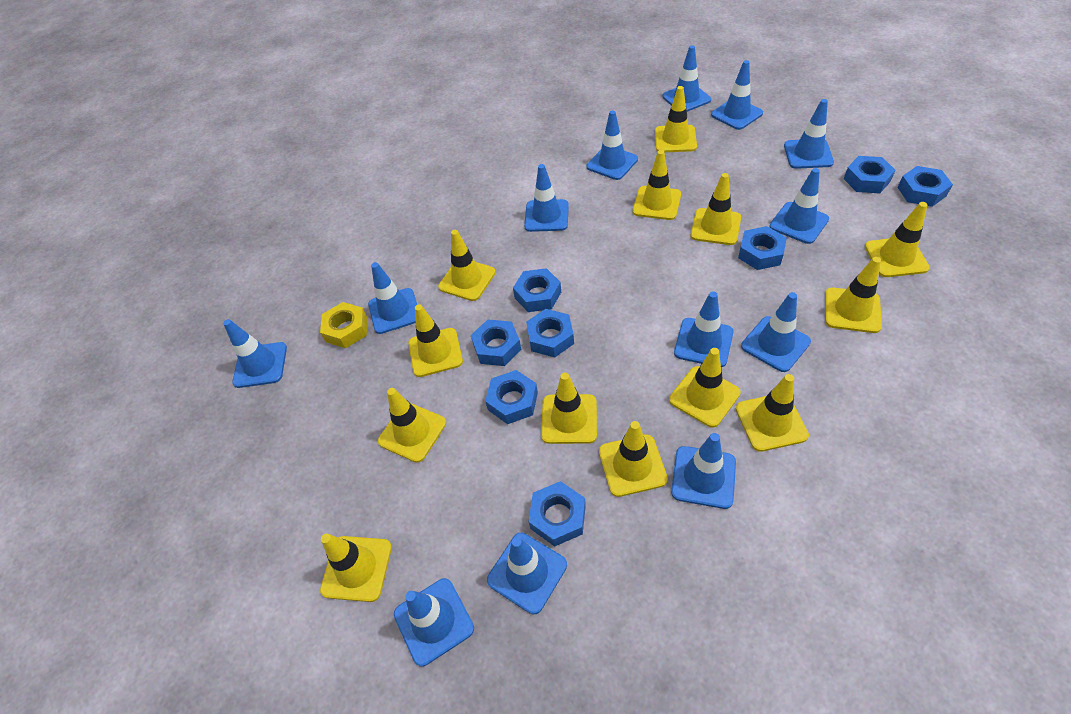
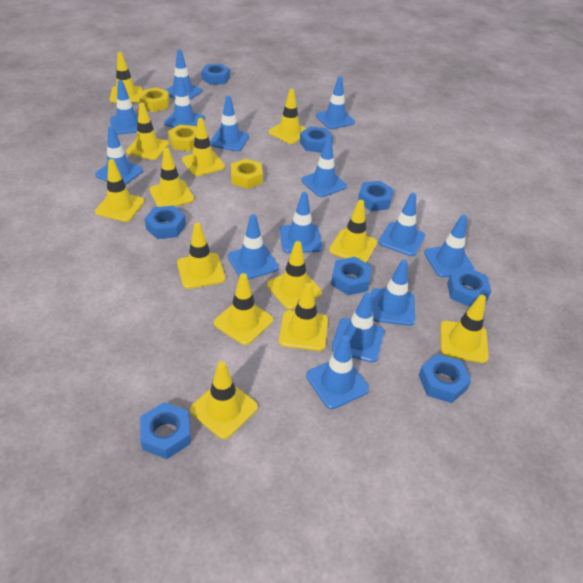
blue traffic cone: 13 -> 14
yellow nut: 1 -> 3

